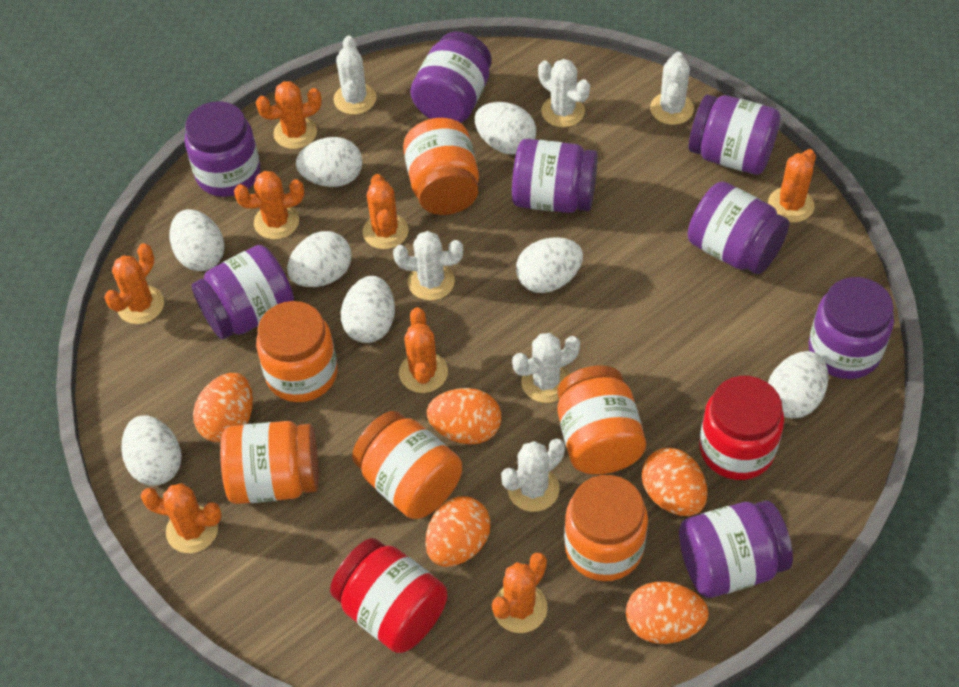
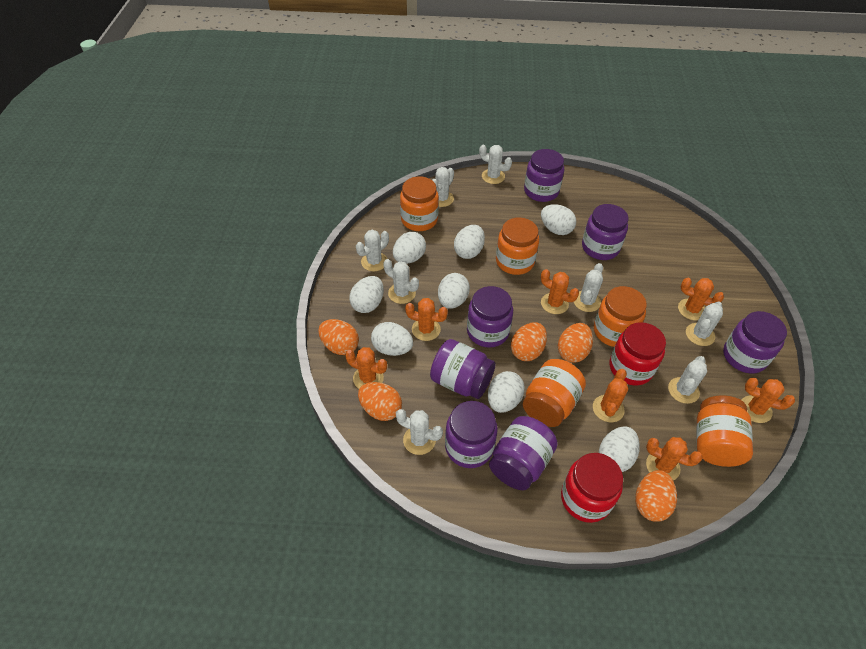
orange cactus: 8 -> 7
orange jar: 6 -> 5
purple jar: 8 -> 7
white cactus: 6 -> 8

